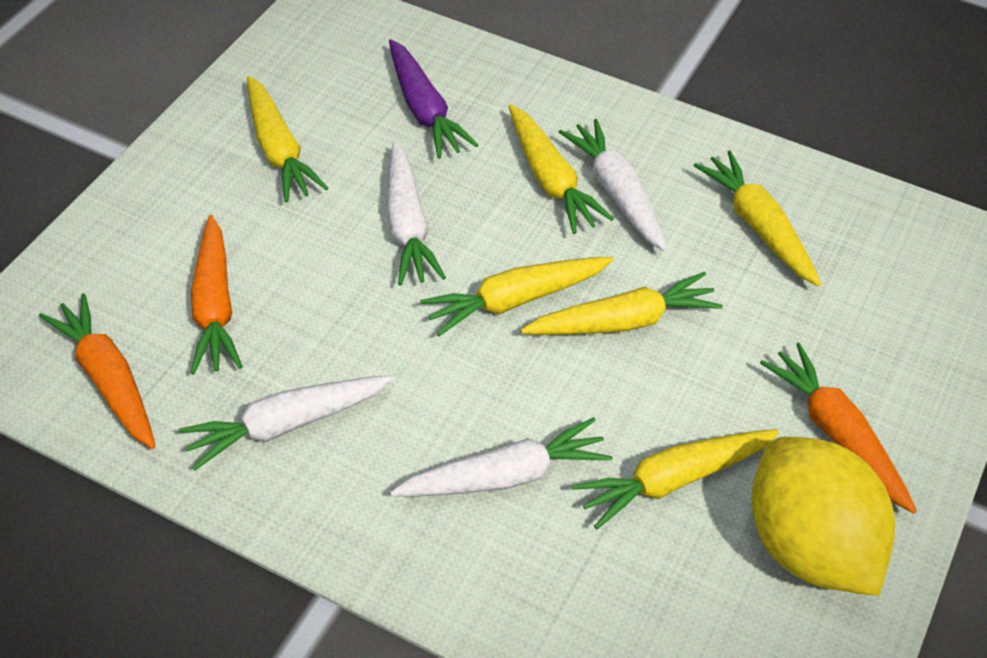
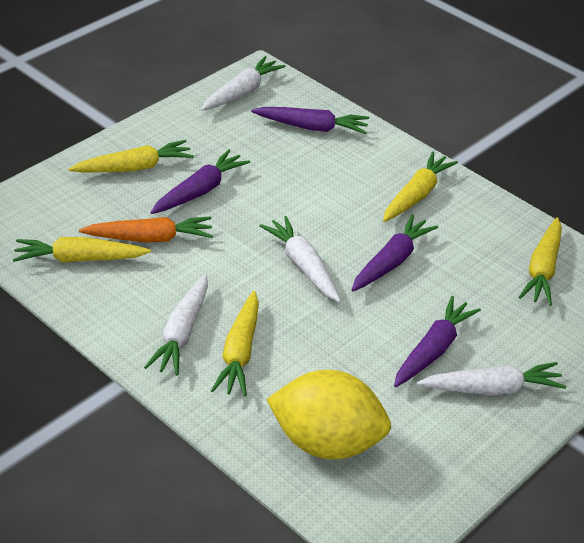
orange carrot: 3 -> 1
purple carrot: 1 -> 4
yellow carrot: 6 -> 5

